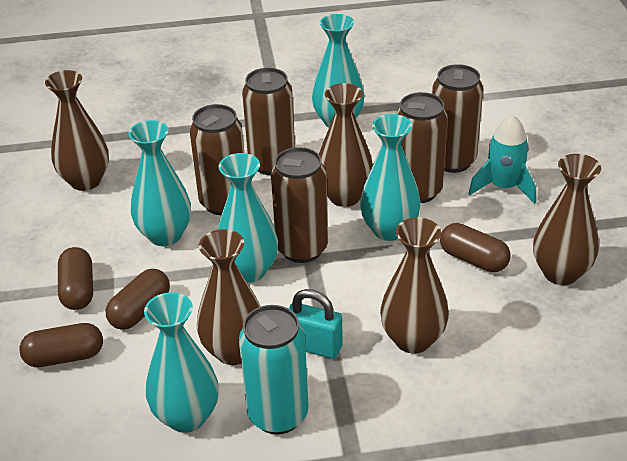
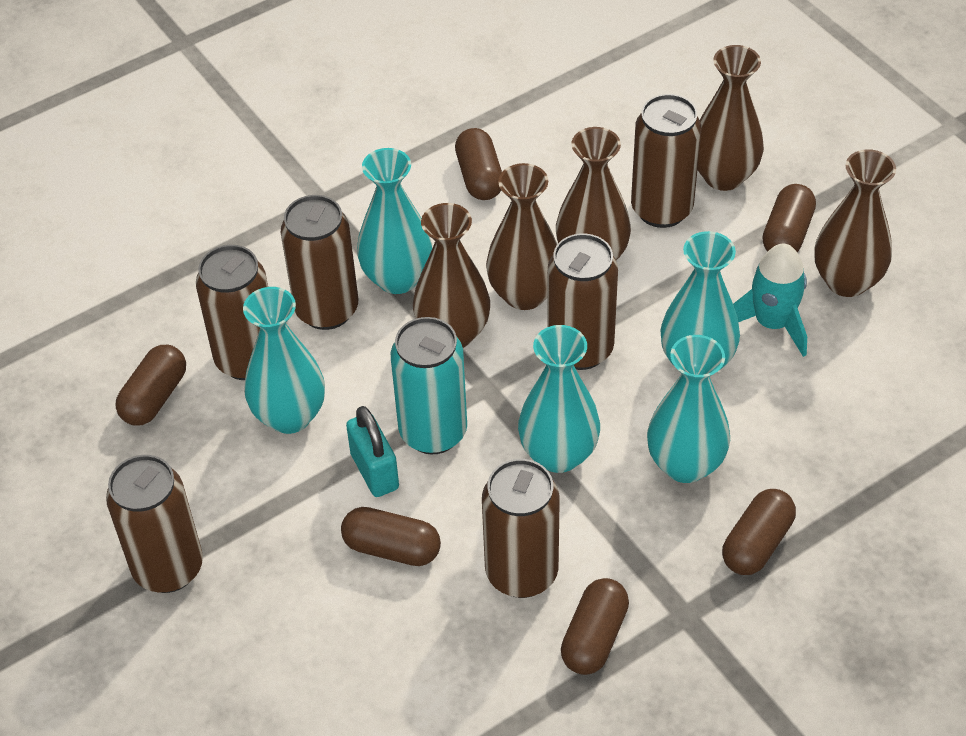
brown can: 5 -> 6
brown capsule: 4 -> 6

